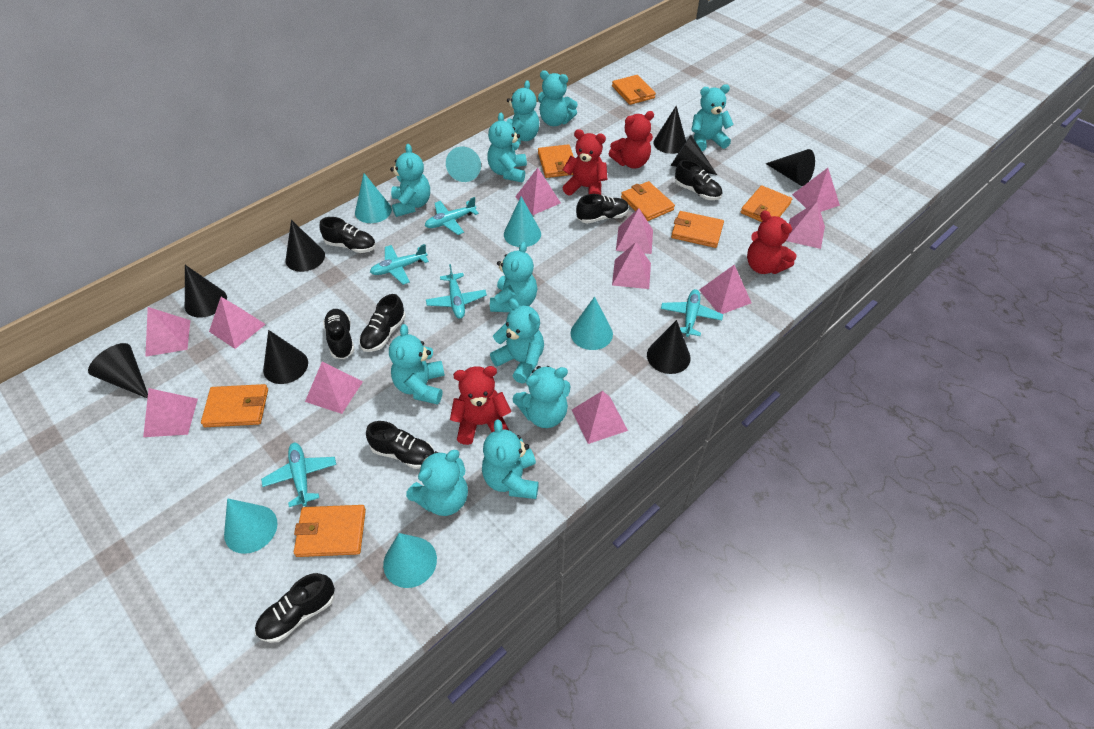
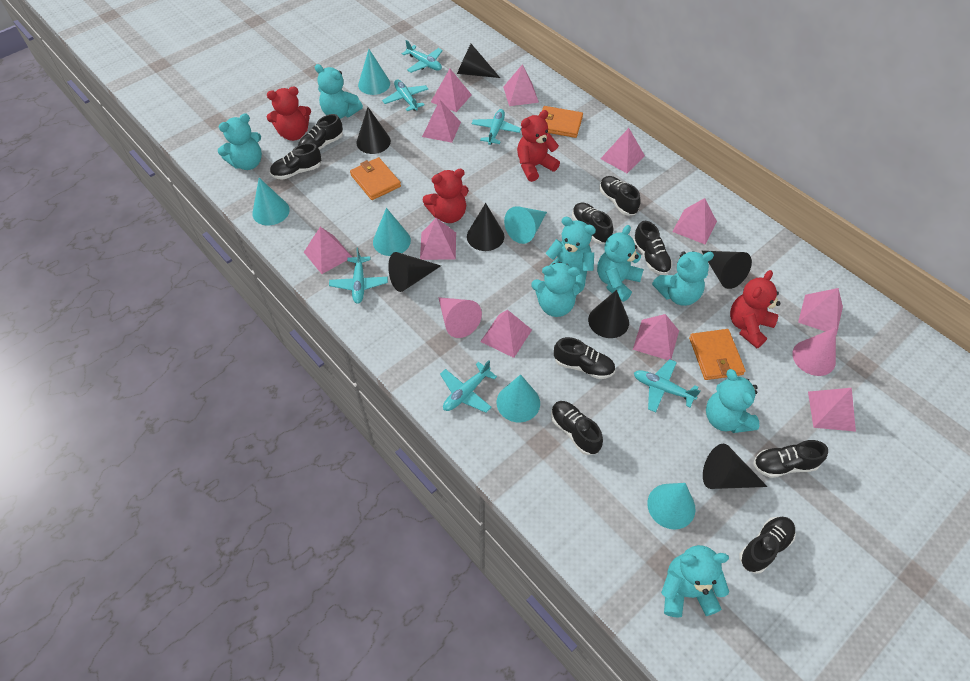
black cone: 8 -> 7
black shoe: 7 -> 9
orange wallet: 7 -> 3
pink cone: 0 -> 2
turquoise plane: 5 -> 6
turquoise teddy bear: 11 -> 8

